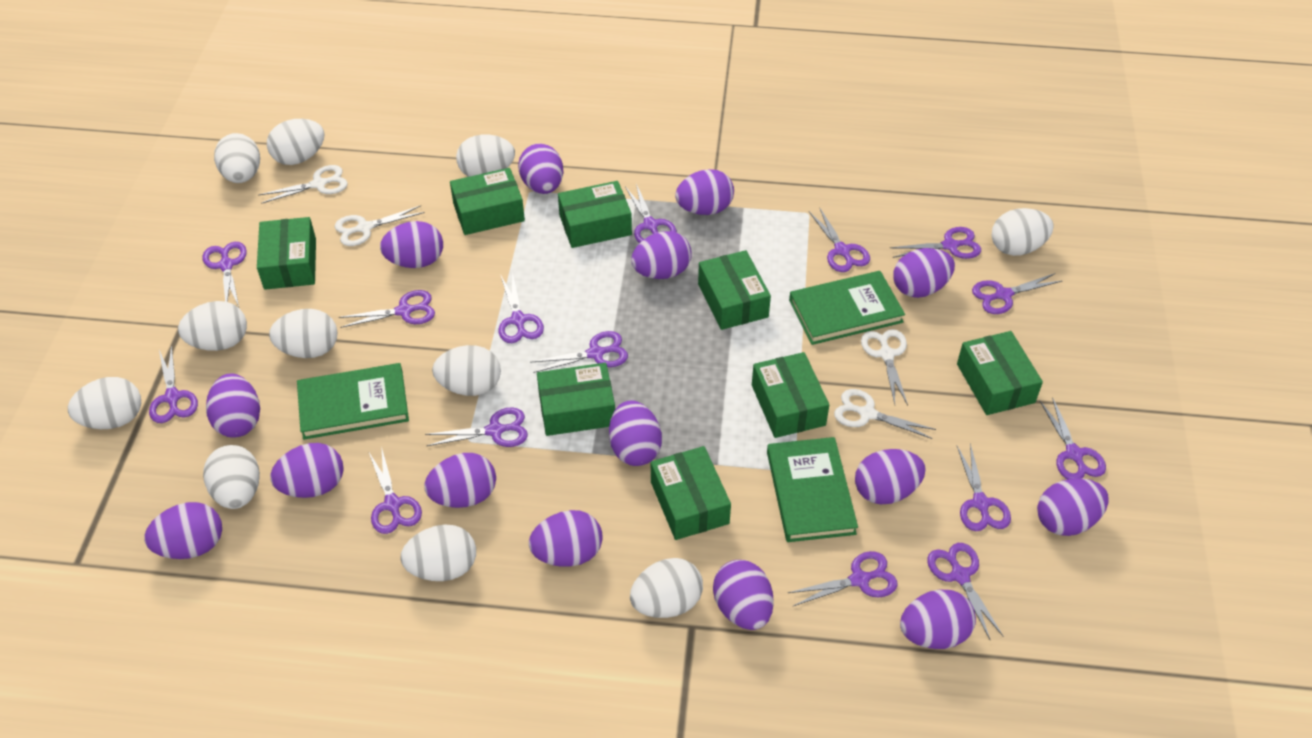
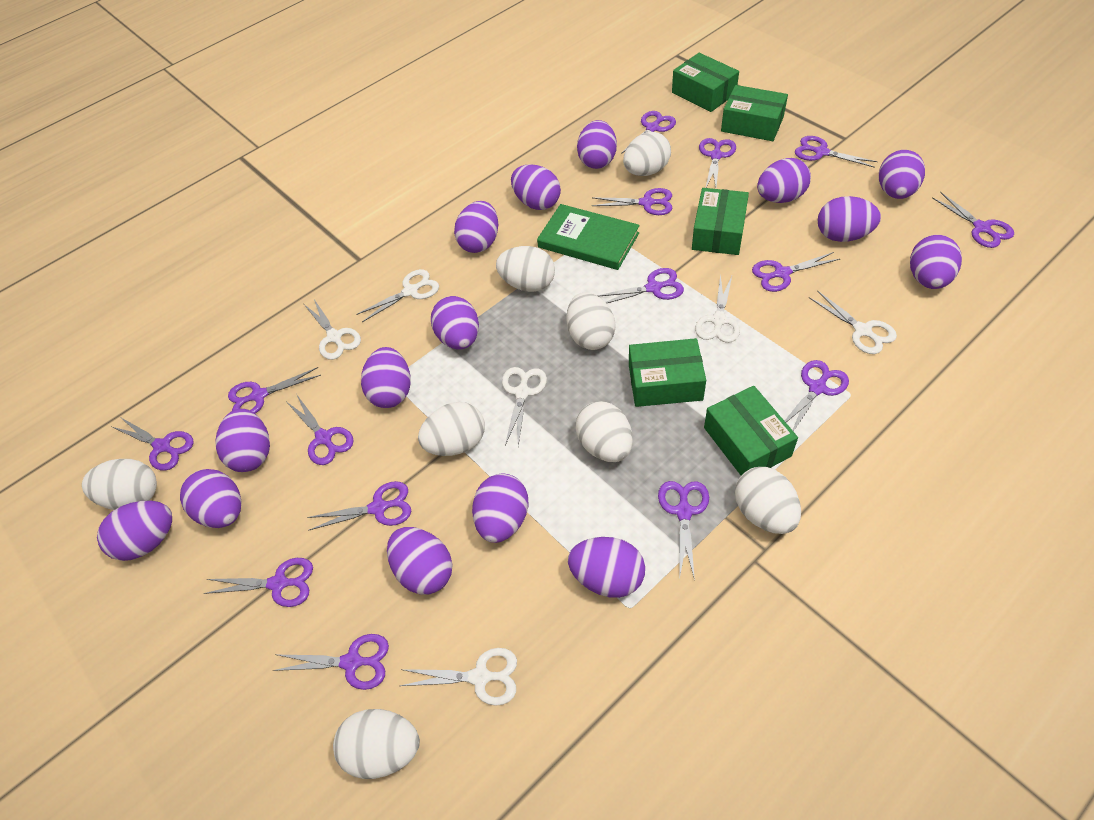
green book: 3 -> 1
green box: 8 -> 5
white egg: 11 -> 8
white scissors: 4 -> 6

